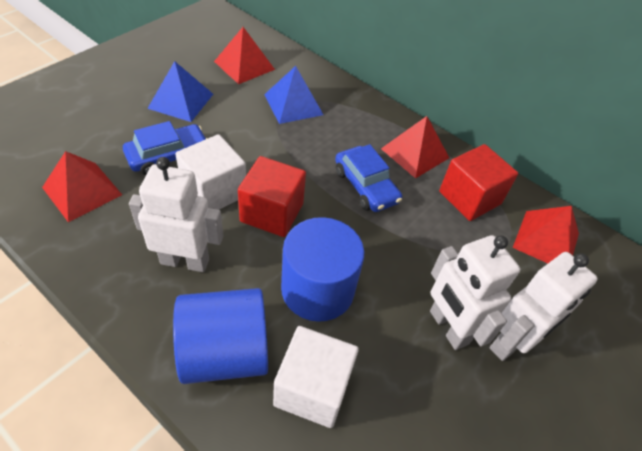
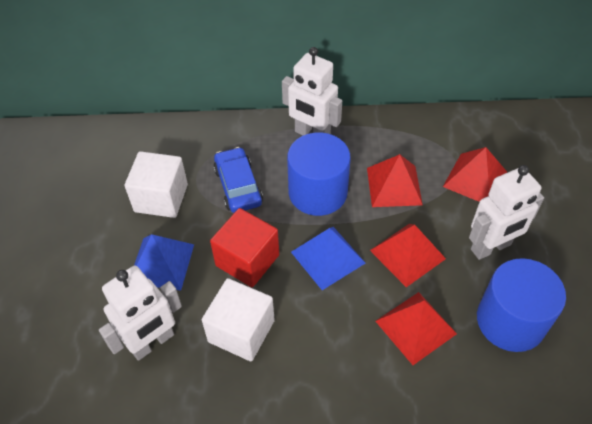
blue car: 2 -> 1
red cube: 2 -> 1

